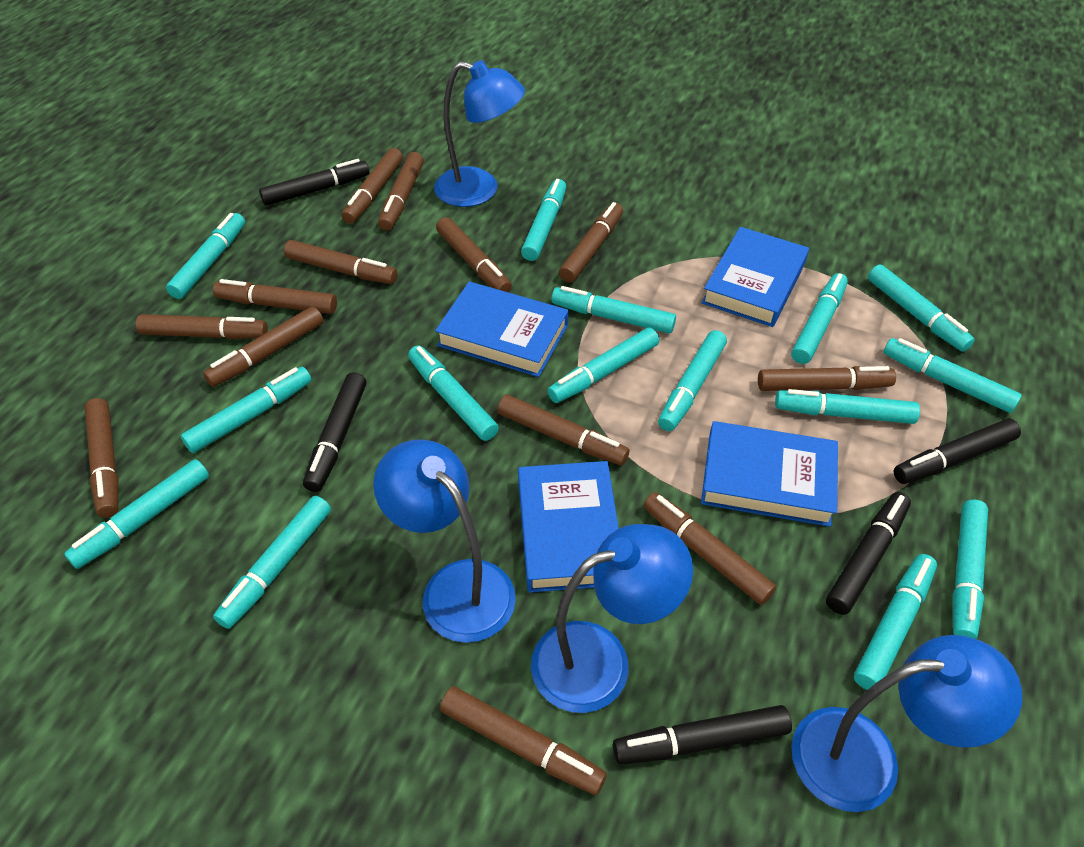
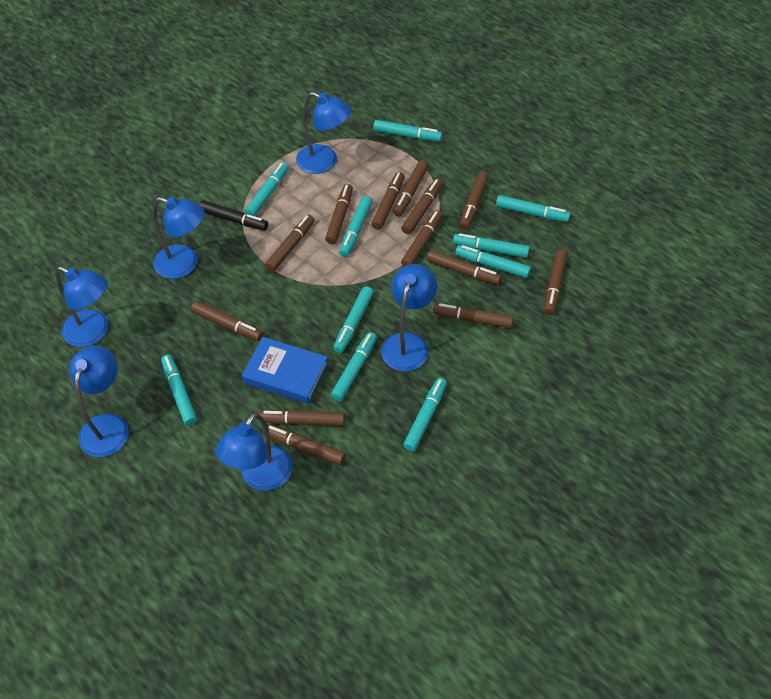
black marker: 5 -> 1
blue book: 4 -> 1
blue lamp: 4 -> 6
turquoise marker: 15 -> 10

